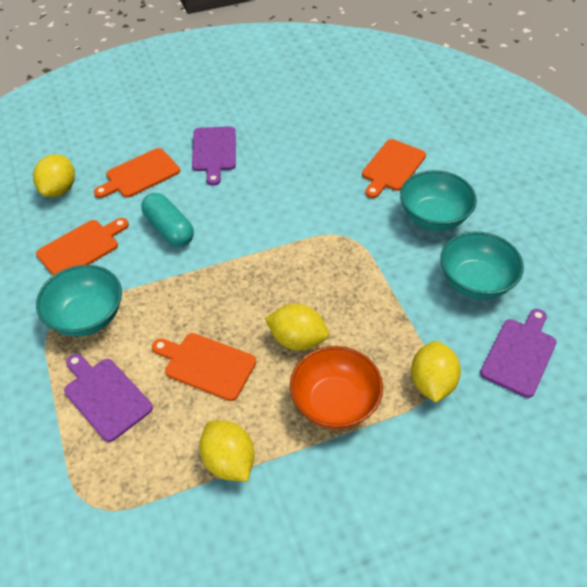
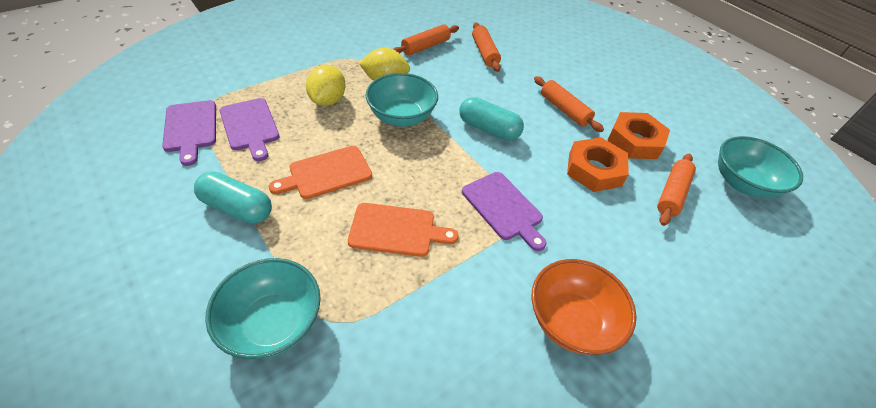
orange cutting board: 4 -> 2
orange nut: 0 -> 2
orange rolling pin: 0 -> 4
turquoise capsule: 1 -> 2
yellow lemon: 4 -> 2

